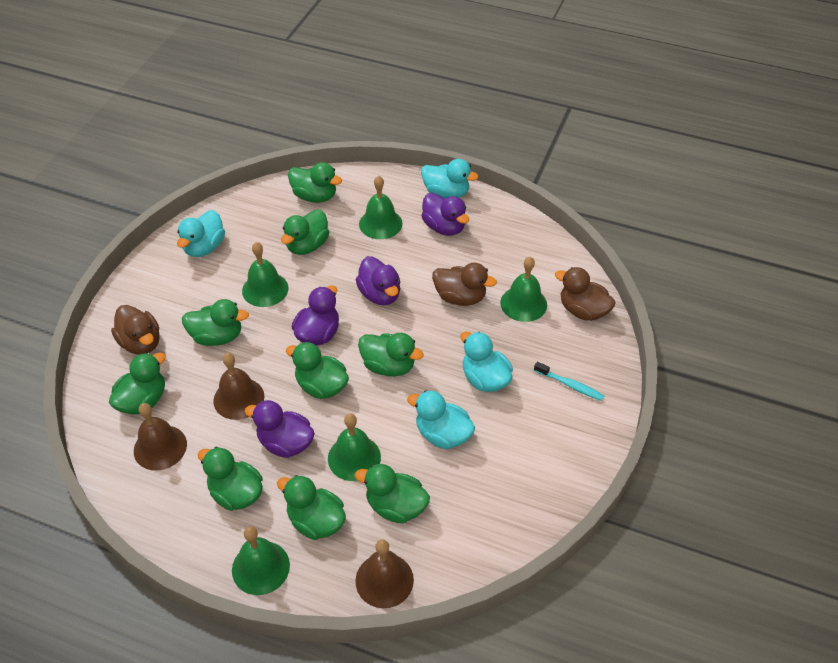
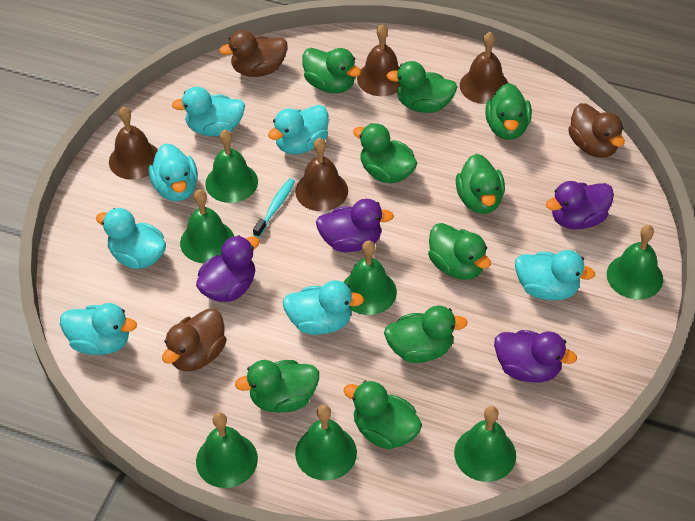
brown bell: 3 -> 4
green bell: 5 -> 7
turquoise duck: 4 -> 7

